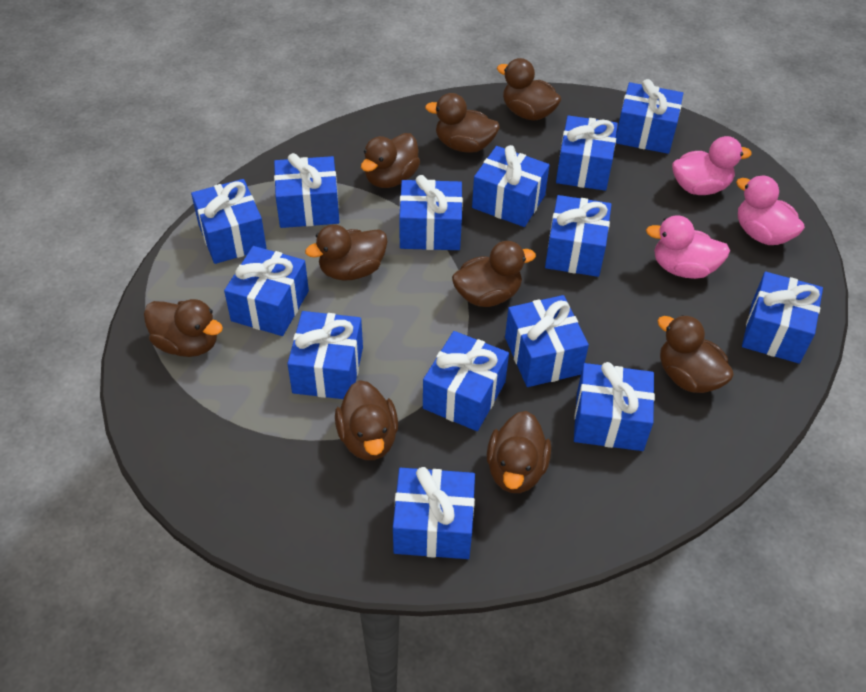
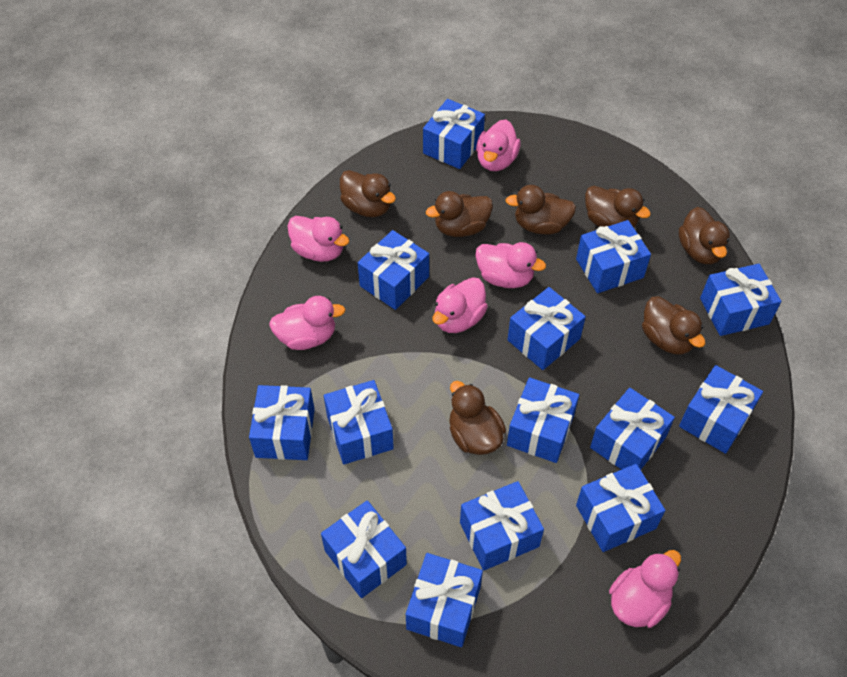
brown duck: 9 -> 7
pink duck: 3 -> 6

